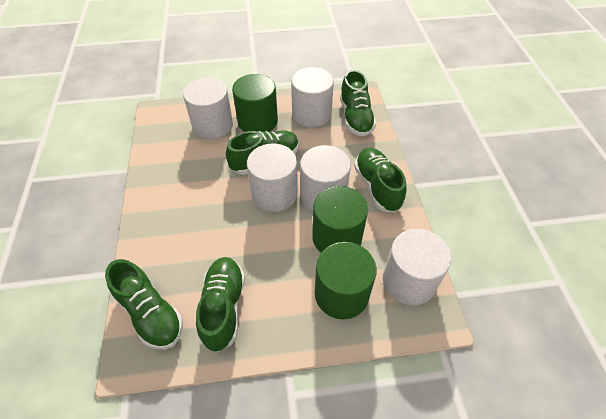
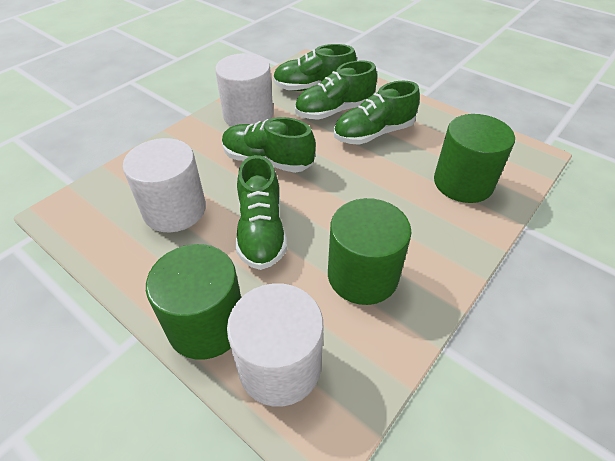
white cylinder: 5 -> 3

